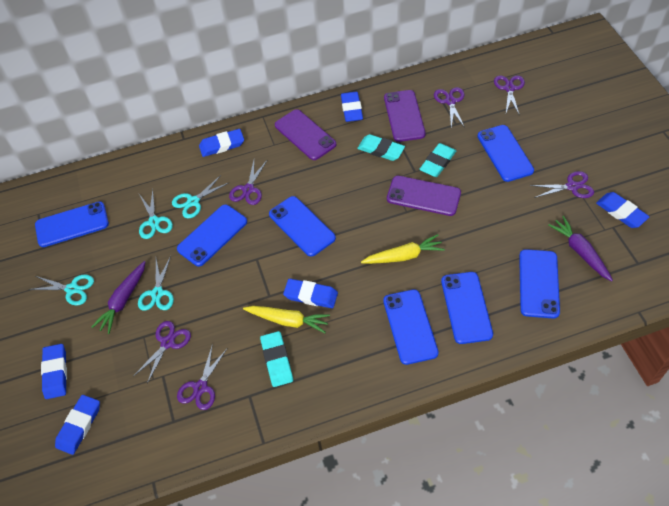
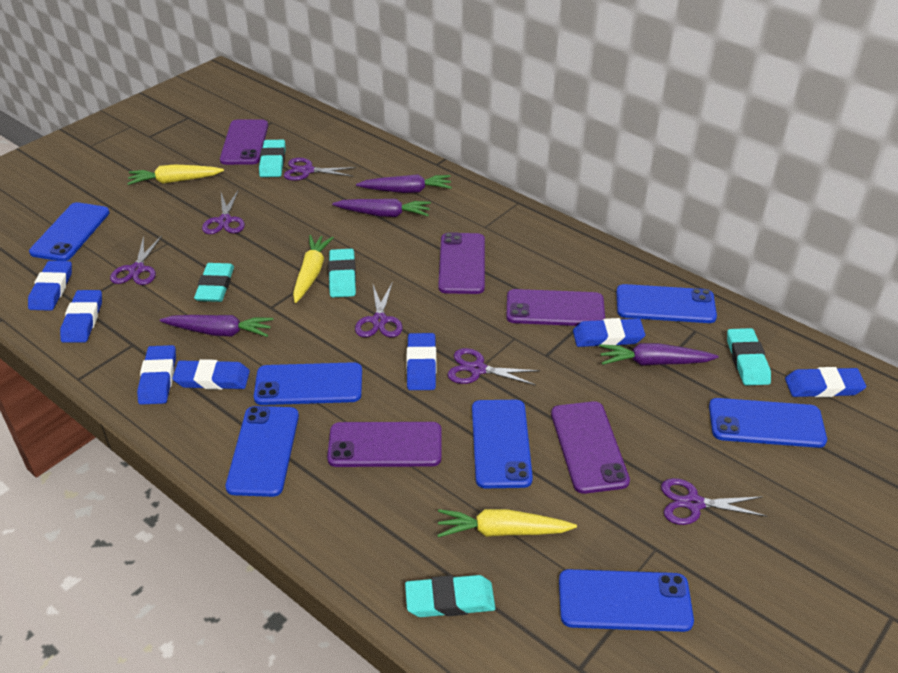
blue eraser: 6 -> 7
purple carrot: 2 -> 4
purple phone: 3 -> 5
turquoise eraser: 3 -> 5
turquoise scissors: 4 -> 0
yellow carrot: 2 -> 3

